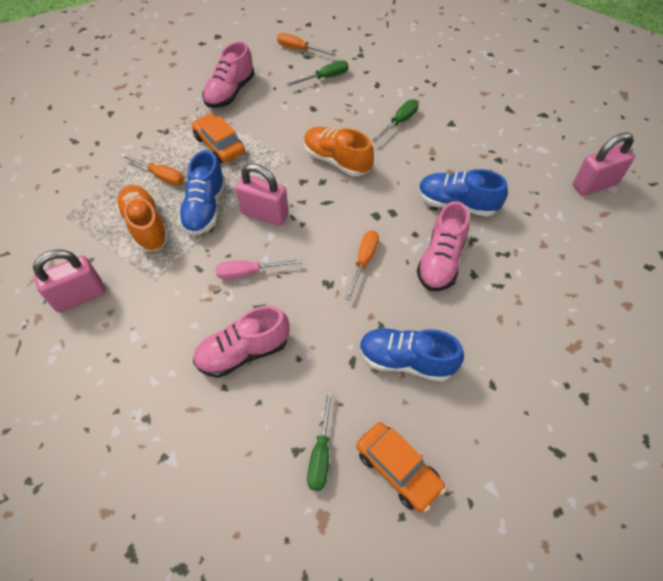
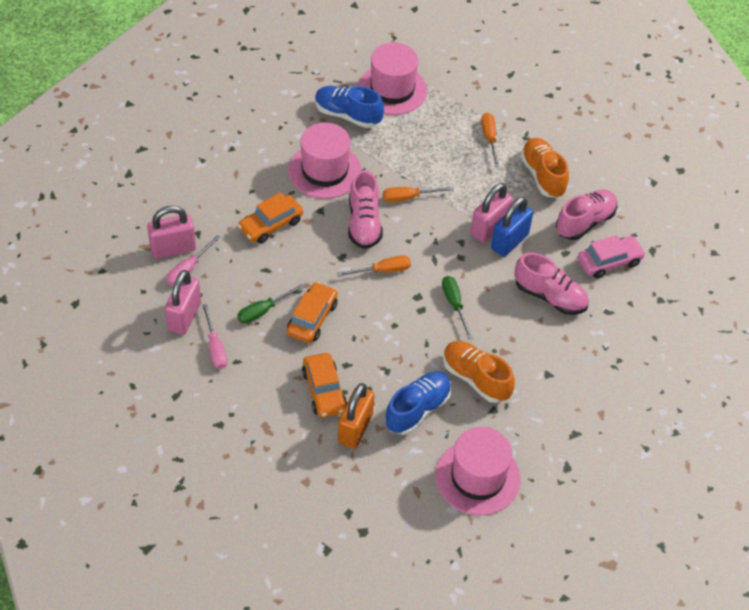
blue padlock: 0 -> 1
blue shoe: 3 -> 2
green screwdriver: 3 -> 2
orange car: 2 -> 3
orange padlock: 0 -> 1
pink car: 0 -> 1
pink hat: 0 -> 3
pink screwdriver: 1 -> 2

